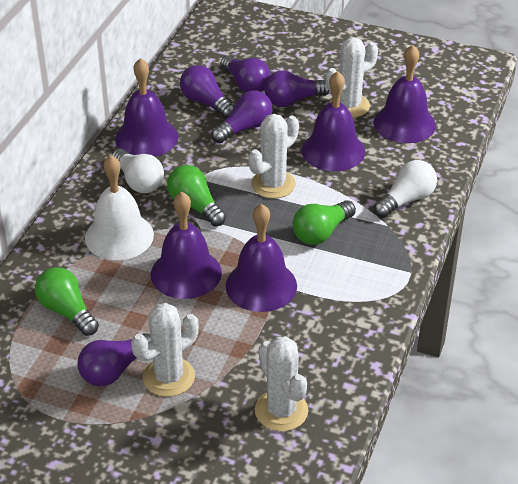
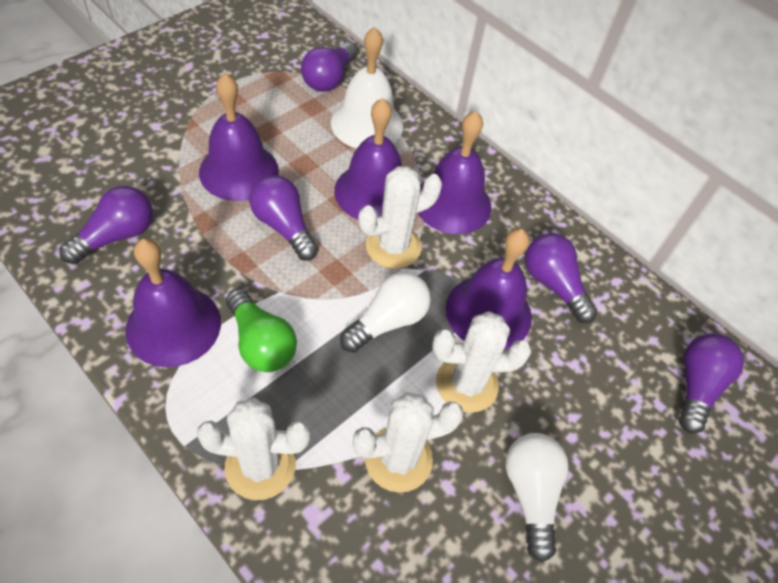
green light bulb: 3 -> 1

